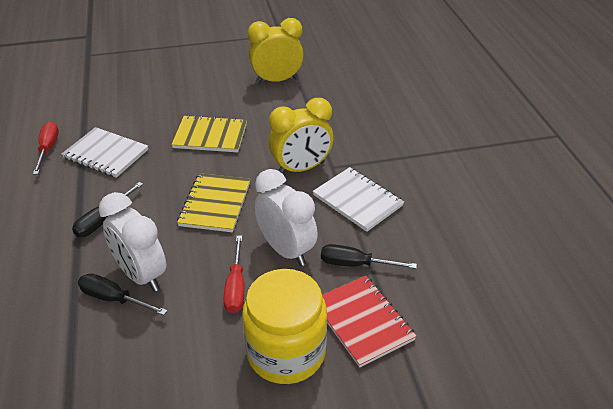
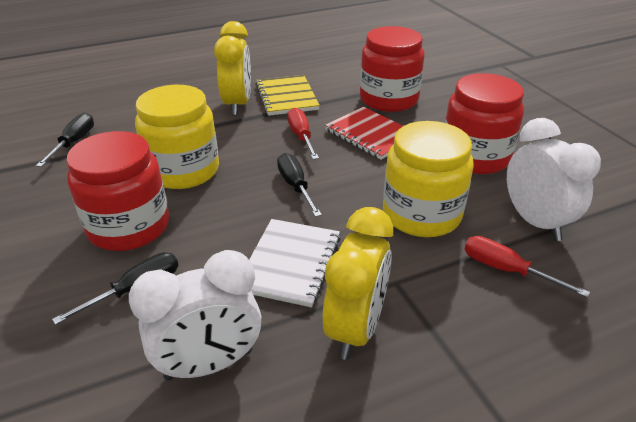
red jar: 0 -> 3
white notebook: 2 -> 1
yellow jar: 1 -> 2
yellow notebook: 2 -> 1

